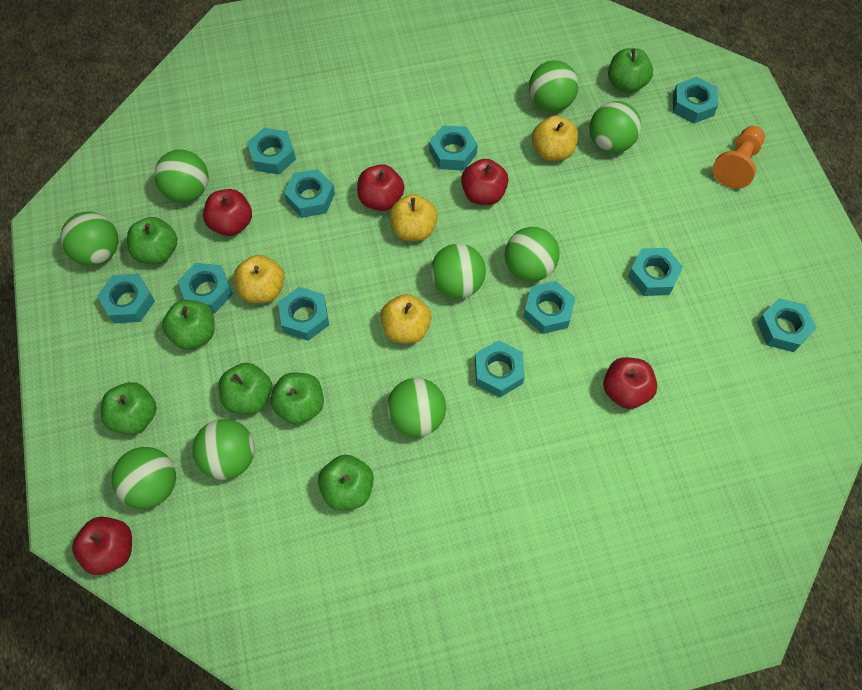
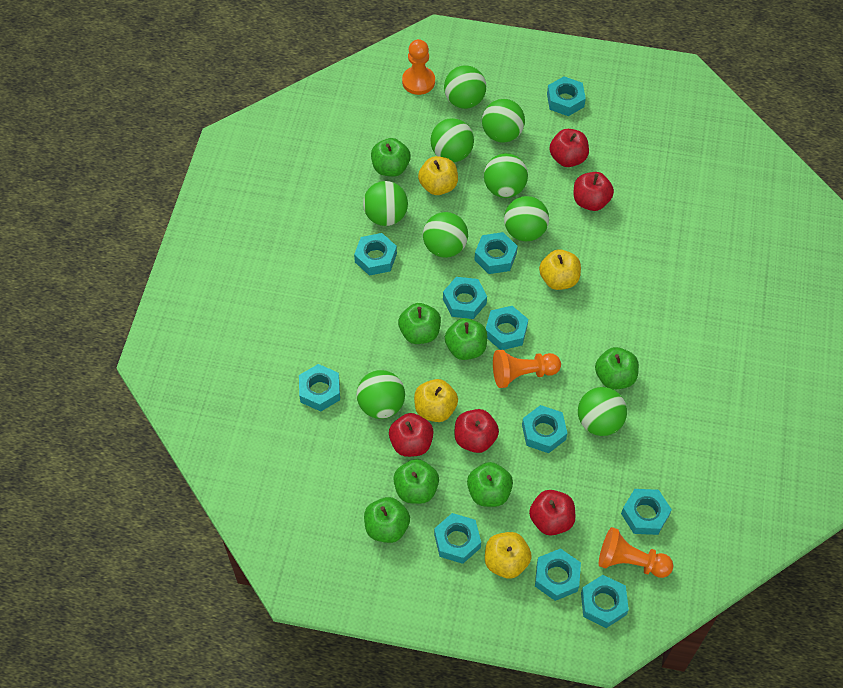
orange pawn: 1 -> 3

